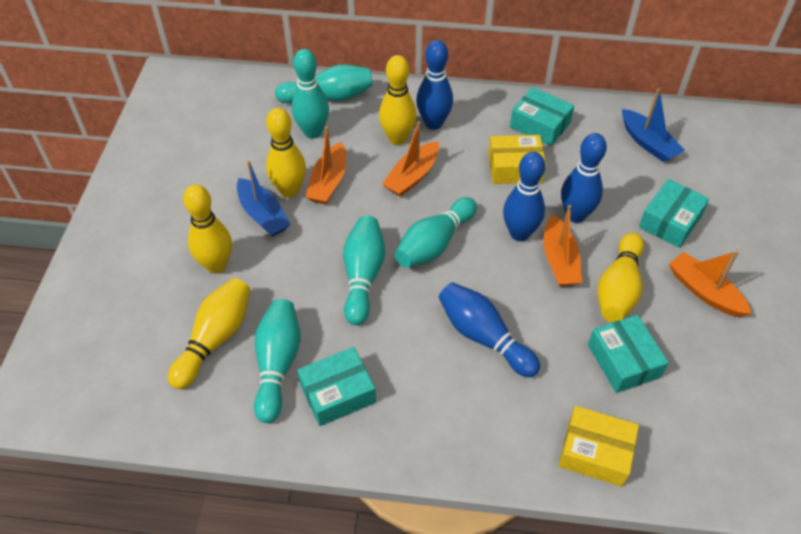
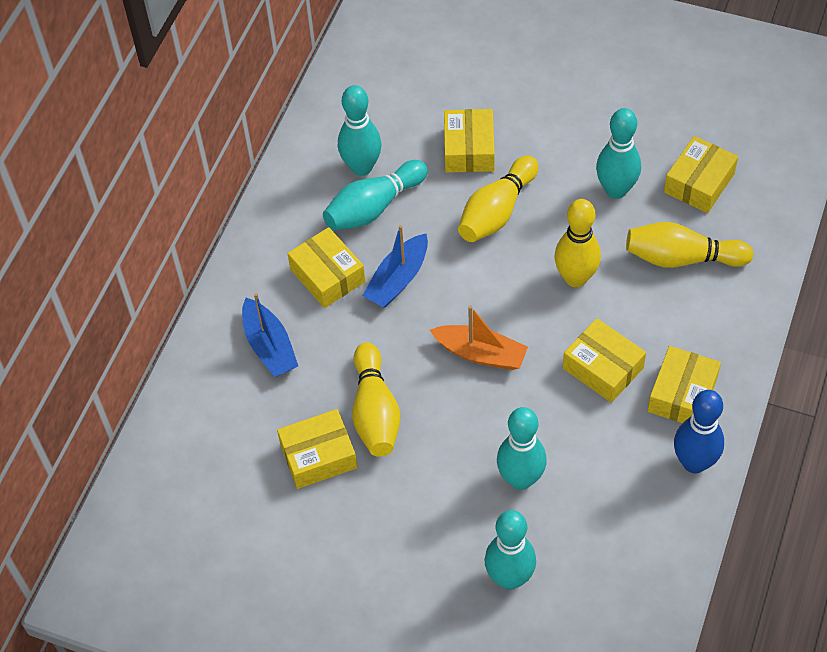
blue bowling pin: 4 -> 1
orange boat: 4 -> 1
turquoise box: 4 -> 0
yellow bowling pin: 5 -> 4
yellow box: 2 -> 6

